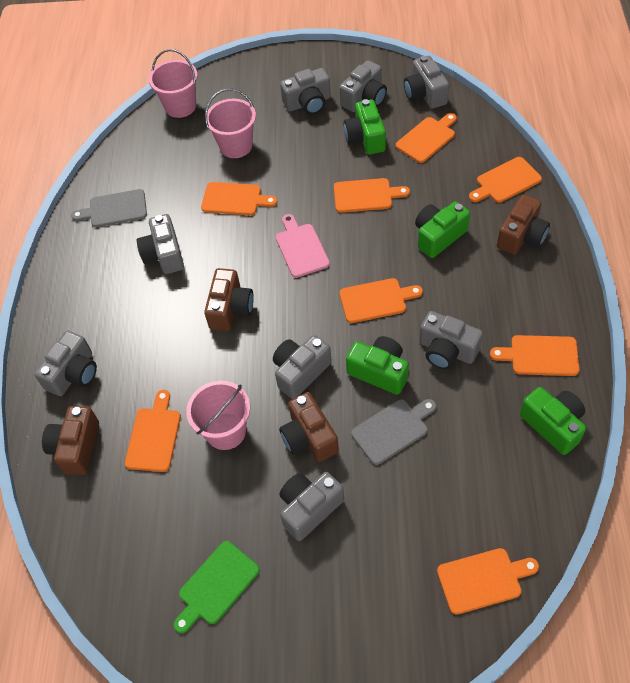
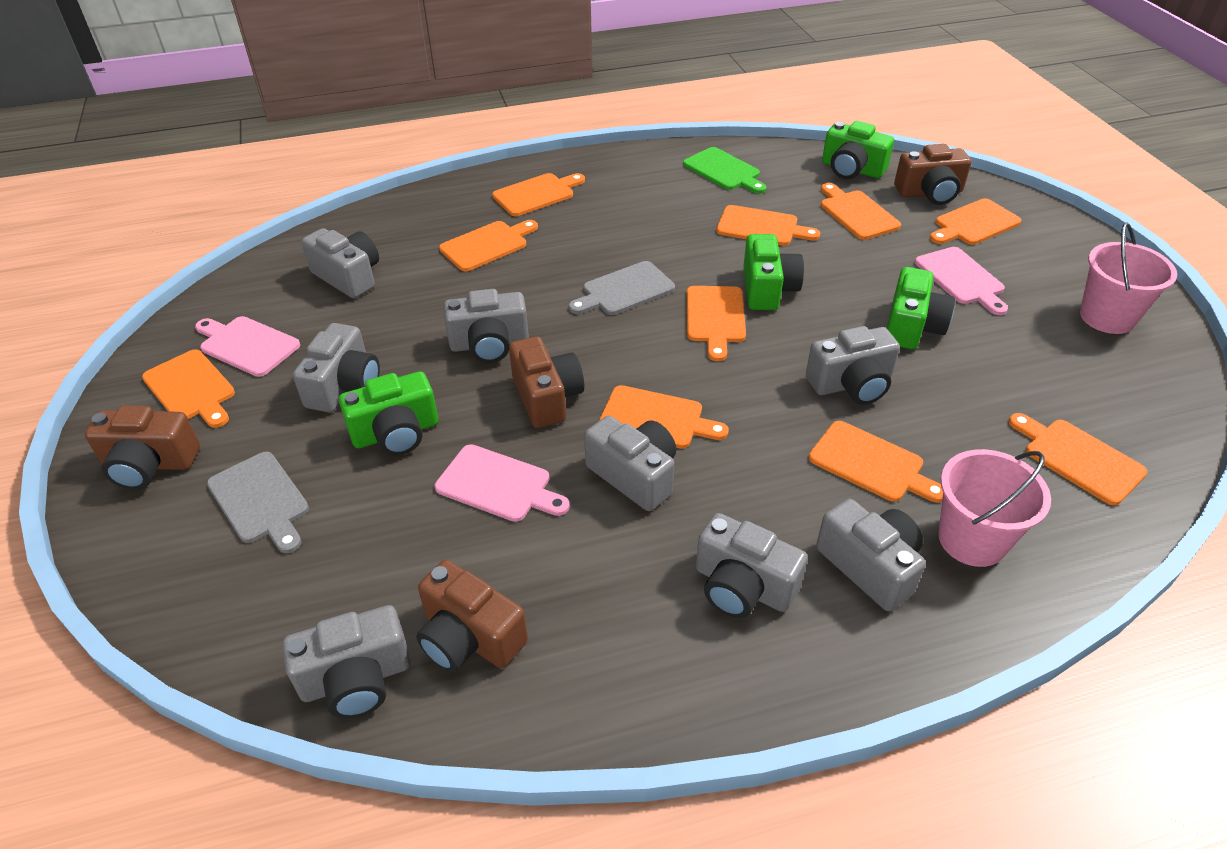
orange cutting board: 8 -> 10
pink bucket: 3 -> 2
pink cutting board: 1 -> 3

